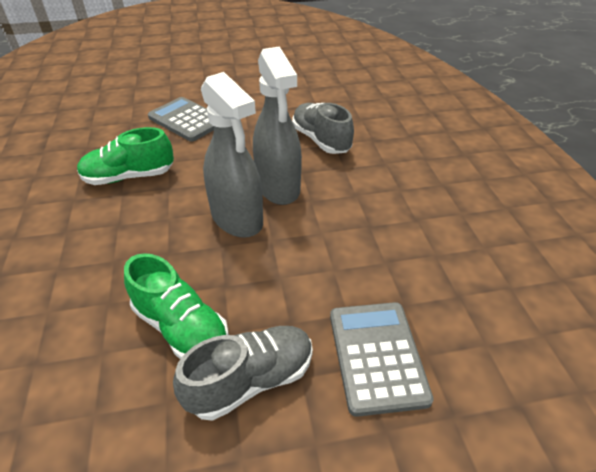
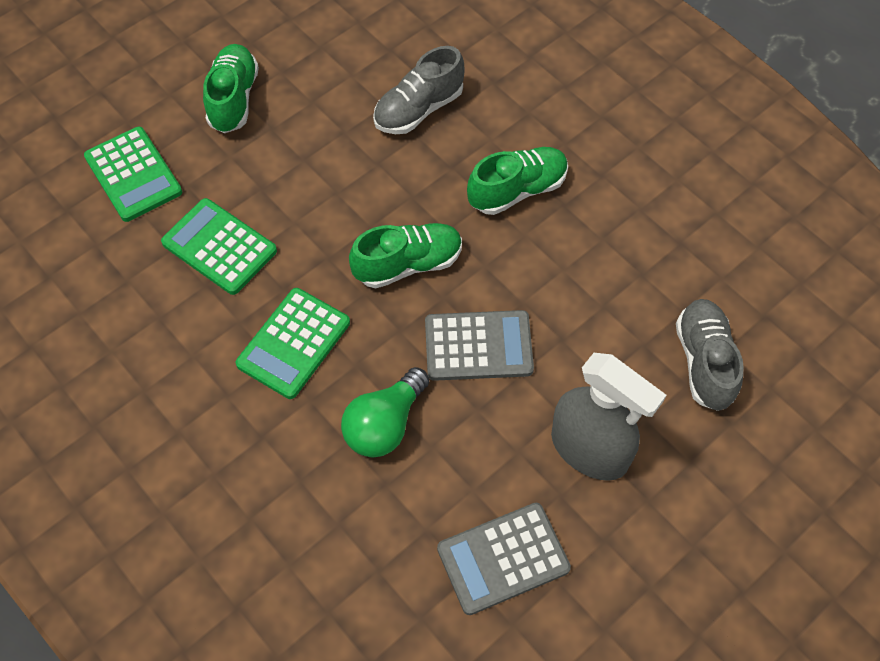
green calculator: 0 -> 3
green light bulb: 0 -> 1
green shoe: 2 -> 3
grey spray bottle: 2 -> 1

